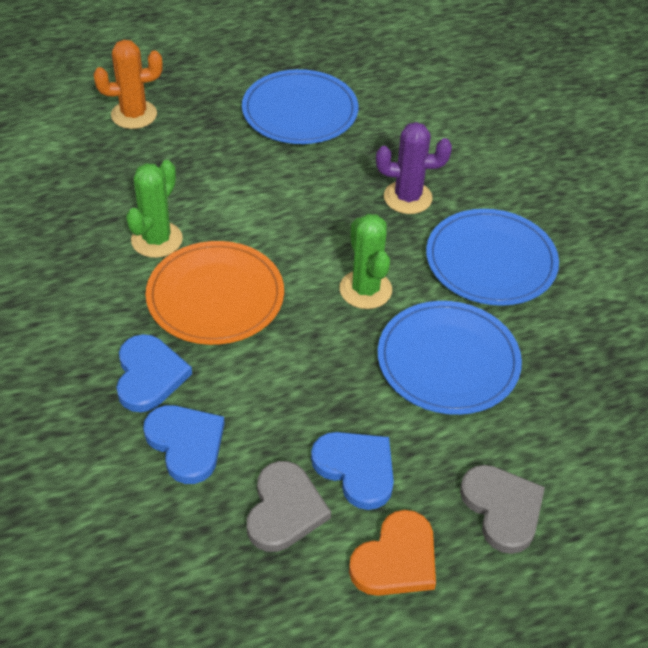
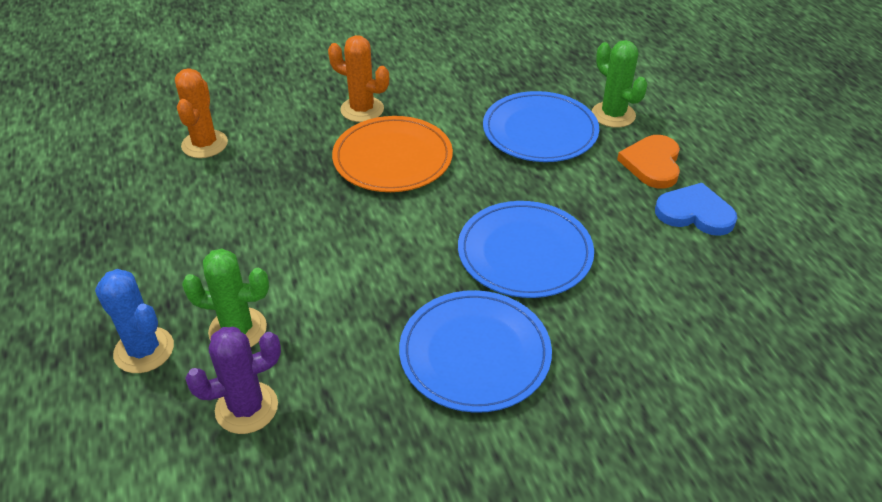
blue cactus: 0 -> 1
blue heart: 3 -> 1
grey heart: 2 -> 0
orange cactus: 1 -> 2

